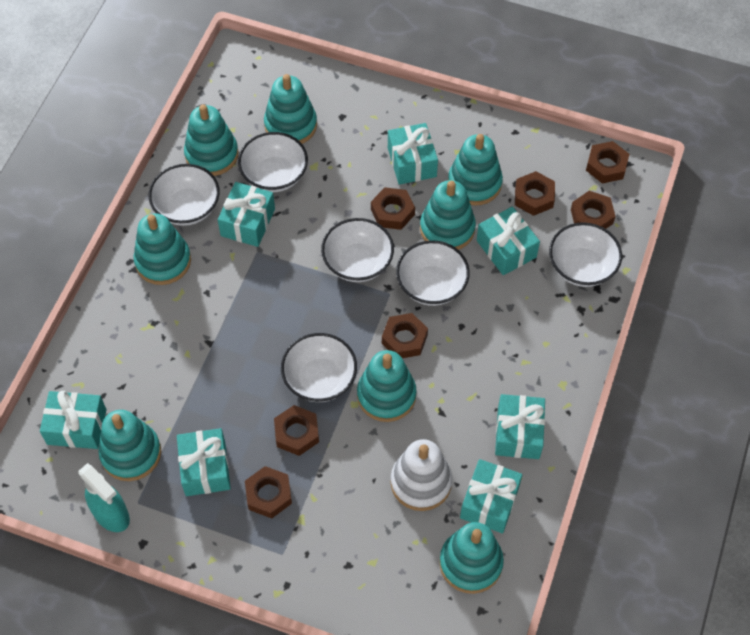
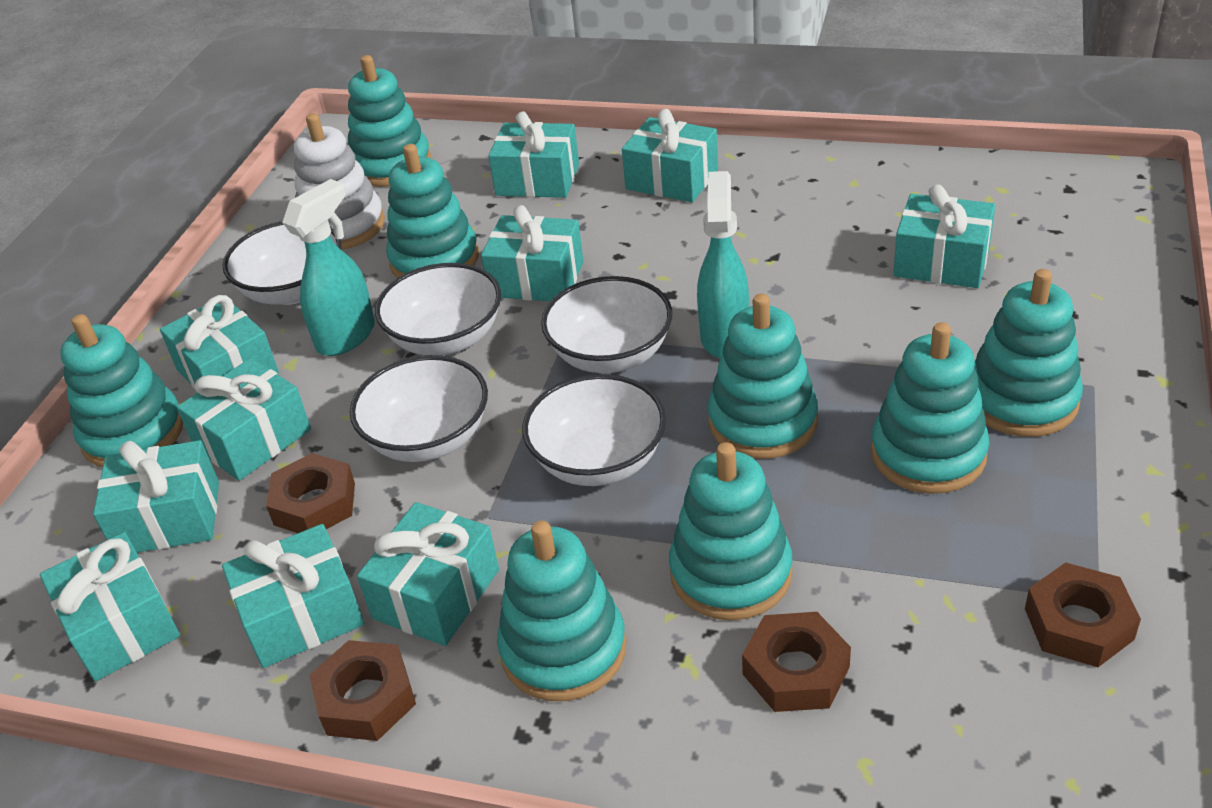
brown nut: 7 -> 4
turquoise gift: 7 -> 10
turquoise spray bottle: 1 -> 2
white bowl: 6 -> 5

